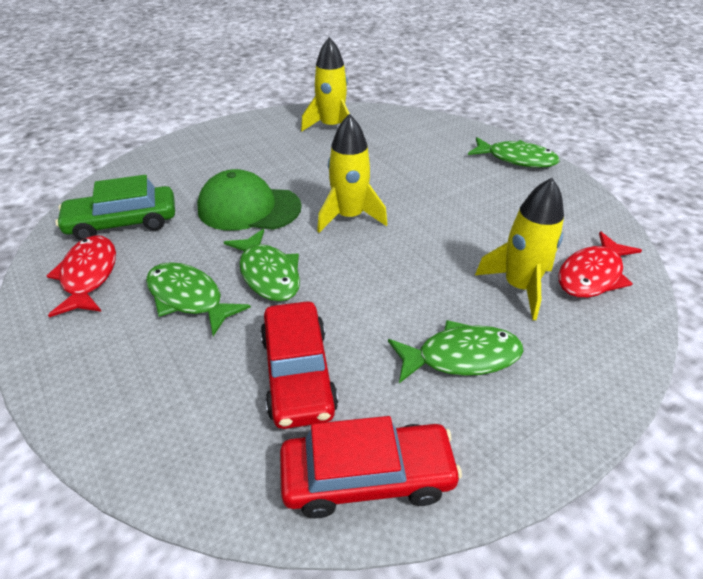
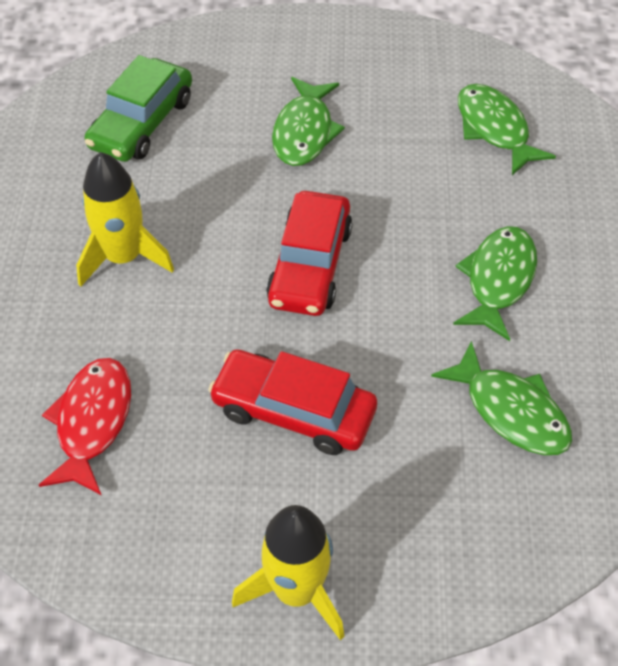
green cap: 1 -> 0
red fish: 2 -> 1
yellow rocket: 3 -> 2

